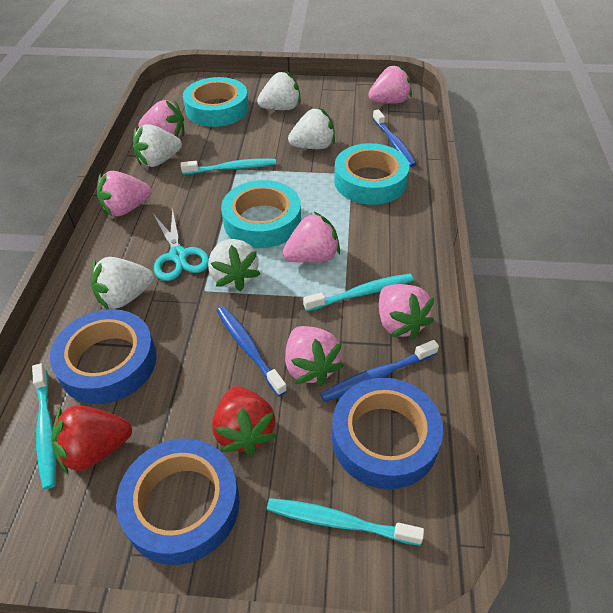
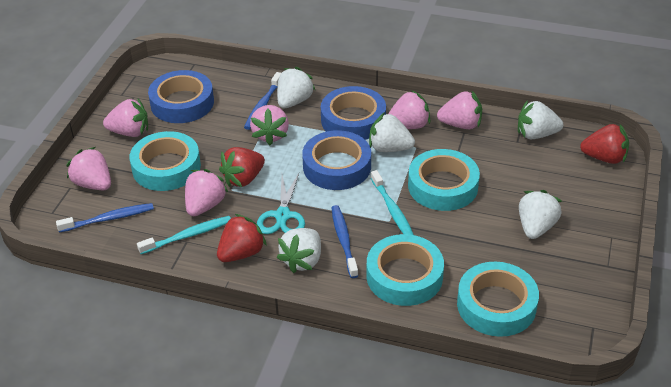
red strawberry: 2 -> 3
turquoise tape: 3 -> 4
turquoise toothbrush: 4 -> 2

